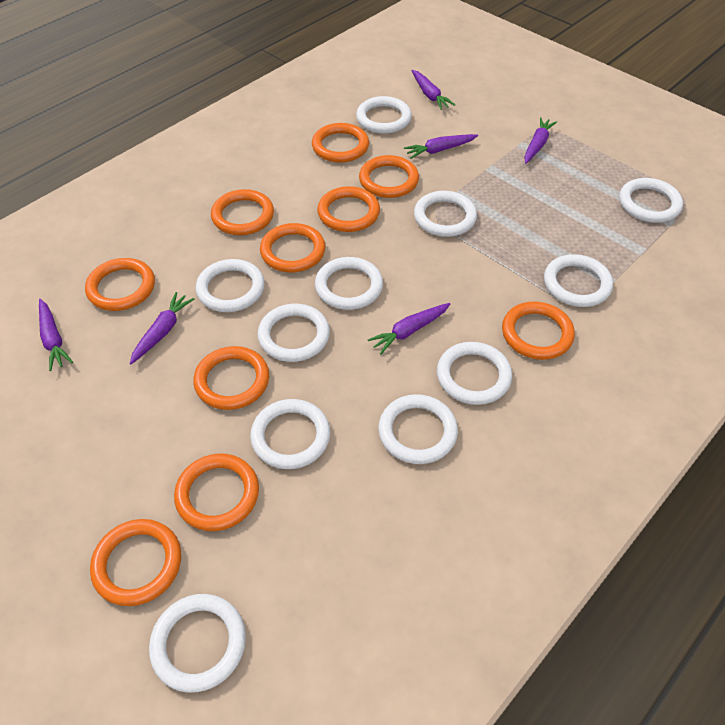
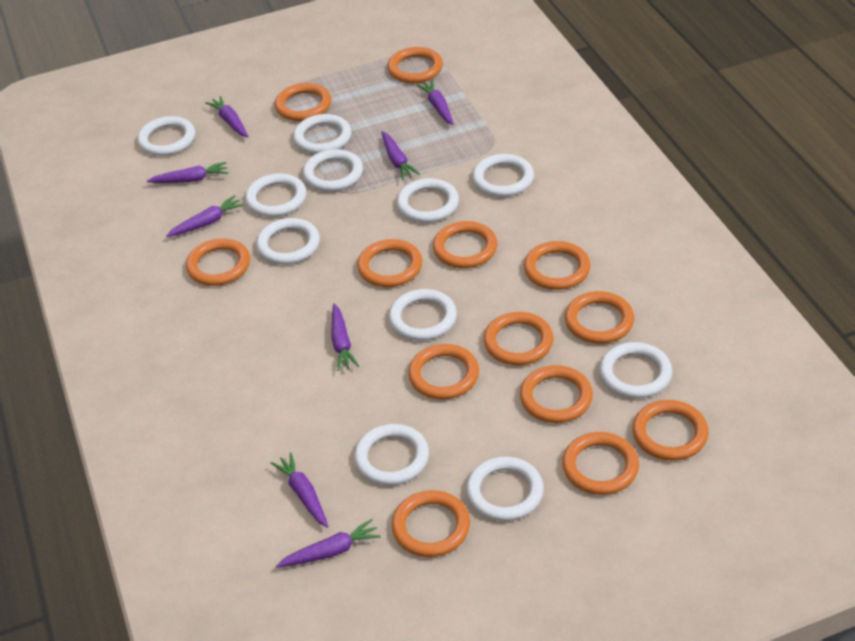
orange ring: 10 -> 13
purple carrot: 6 -> 8

